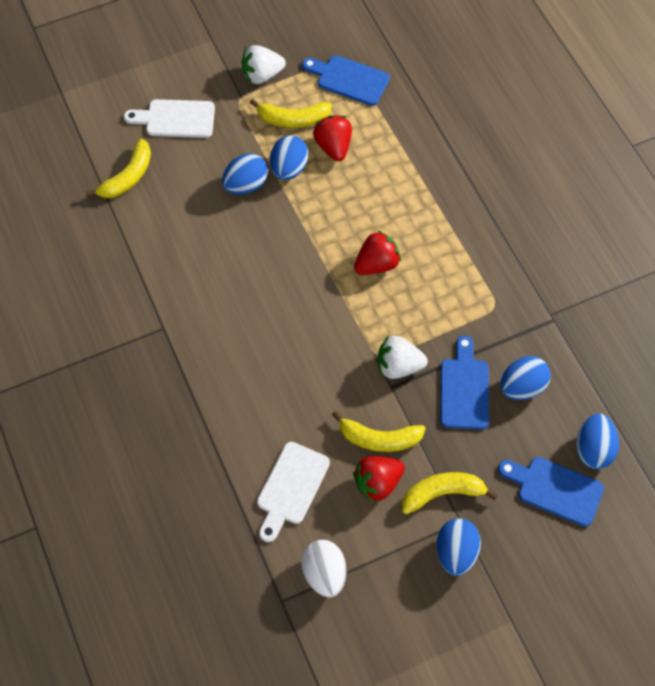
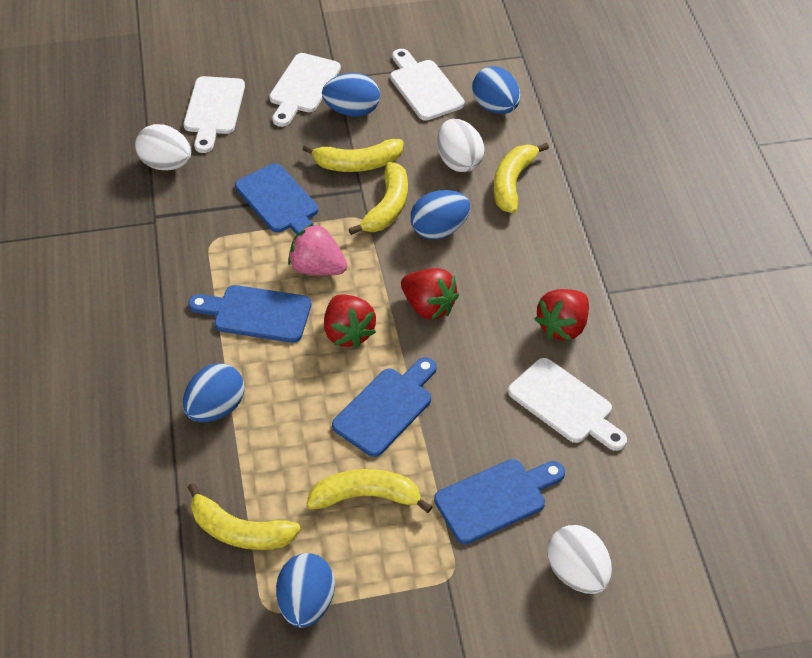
blue cutting board: 3 -> 4
pink strawberry: 0 -> 1
white cutting board: 2 -> 4
white egg: 1 -> 3
white strawberry: 2 -> 0
yellow banana: 4 -> 5

